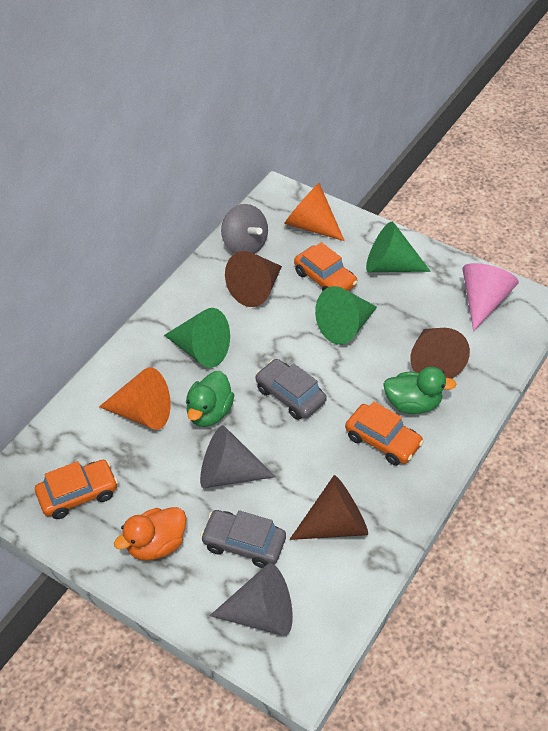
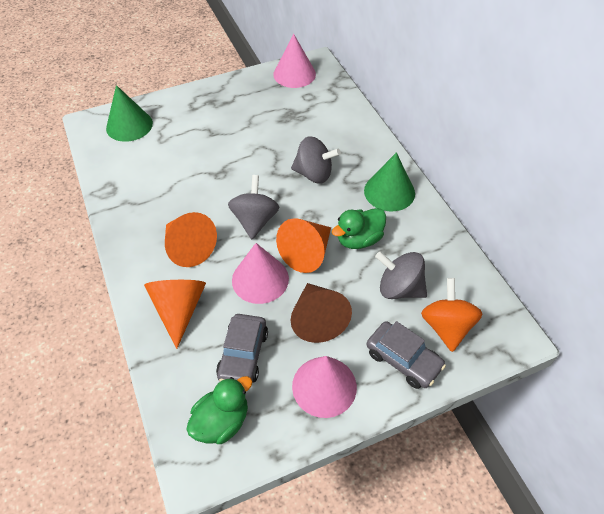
brown cone: 3 -> 1
green cone: 3 -> 2
grey cone: 2 -> 0
grey spinning top: 1 -> 3
orange car: 3 -> 0
orange cone: 2 -> 3
orange duck: 1 -> 0
orange spinning top: 0 -> 1
pink cone: 1 -> 3

